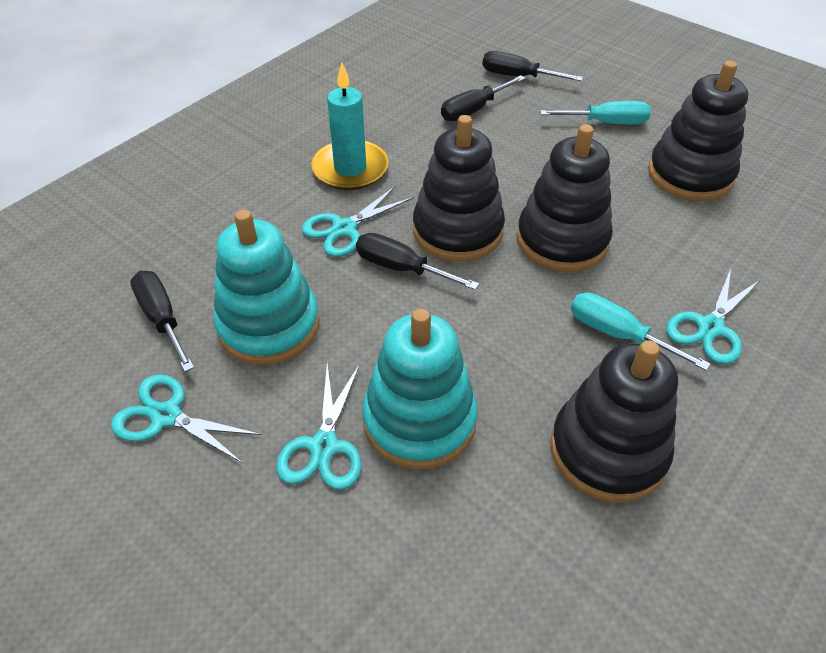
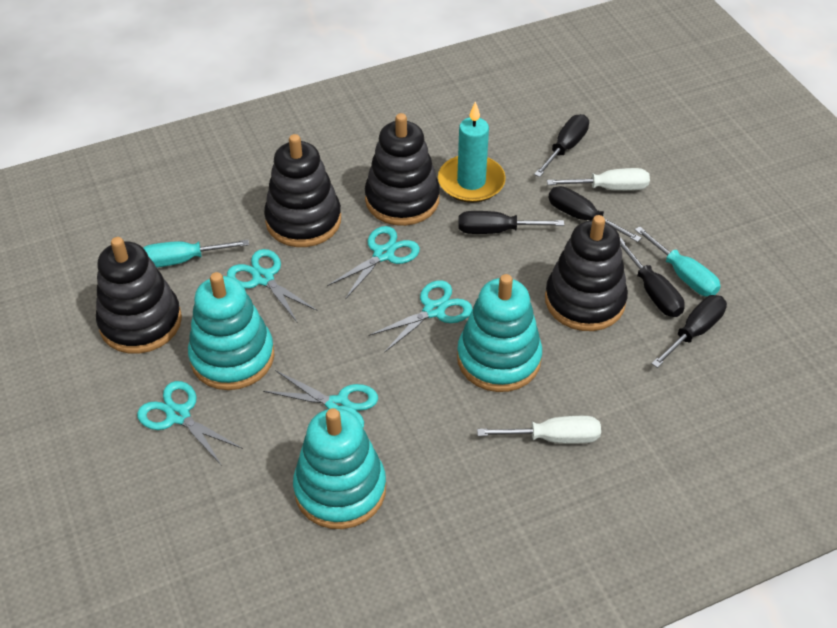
black screwdriver: 4 -> 5
turquoise scissors: 4 -> 5
turquoise stacking toy: 2 -> 3
white screwdriver: 0 -> 2

